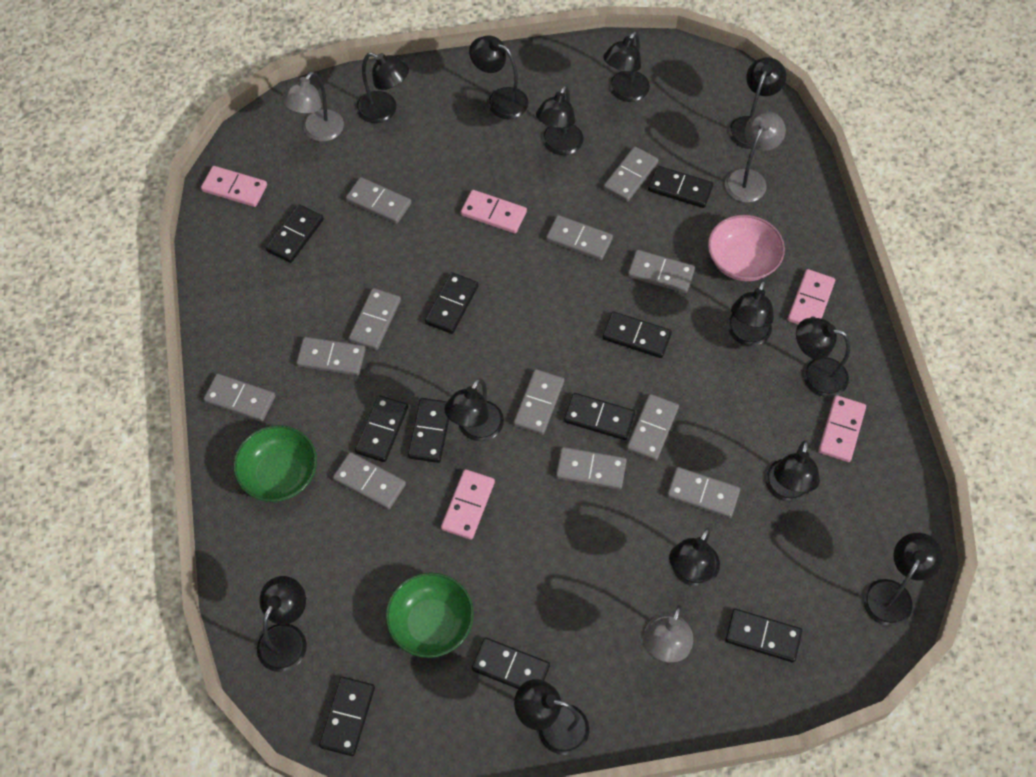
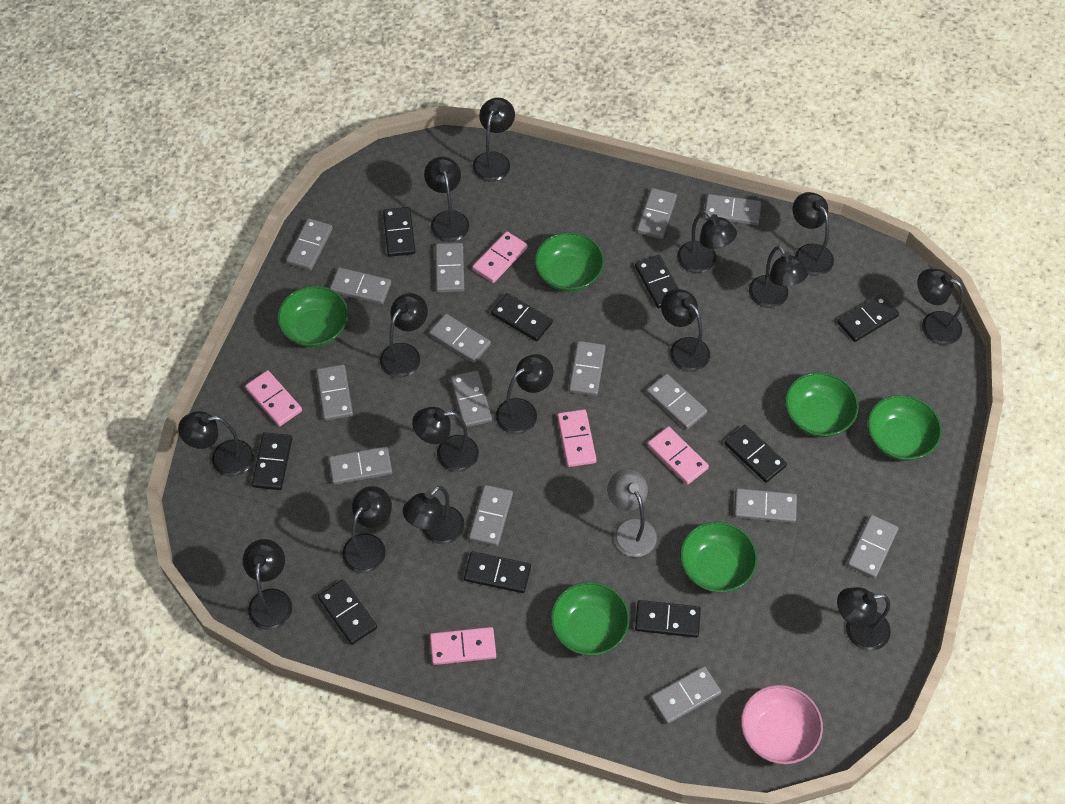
black domino: 10 -> 9
black lamp: 13 -> 15
green bowl: 2 -> 6
grey domino: 12 -> 15
grey lamp: 3 -> 1

